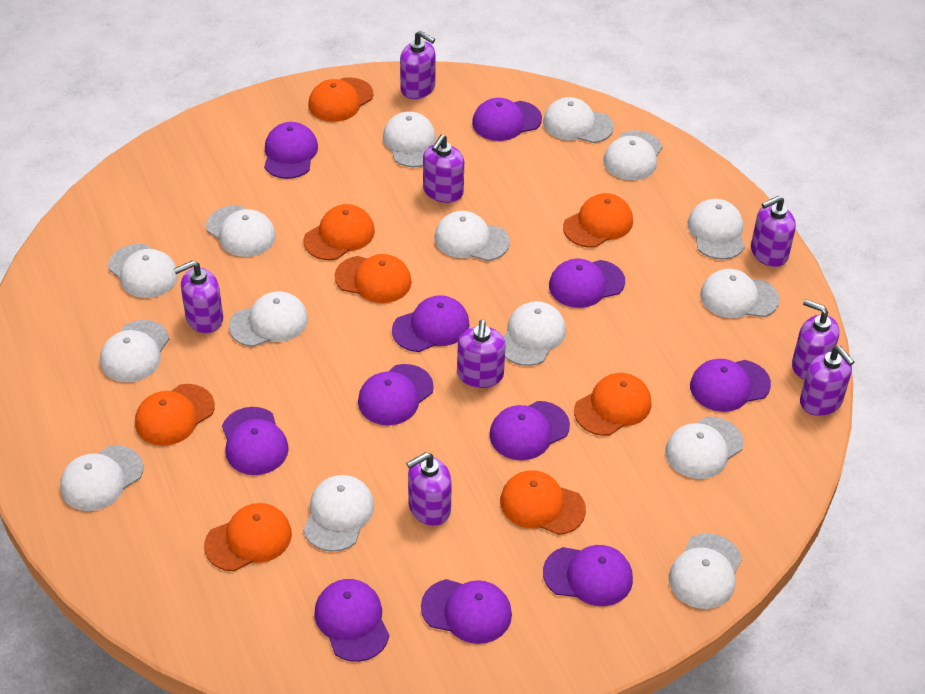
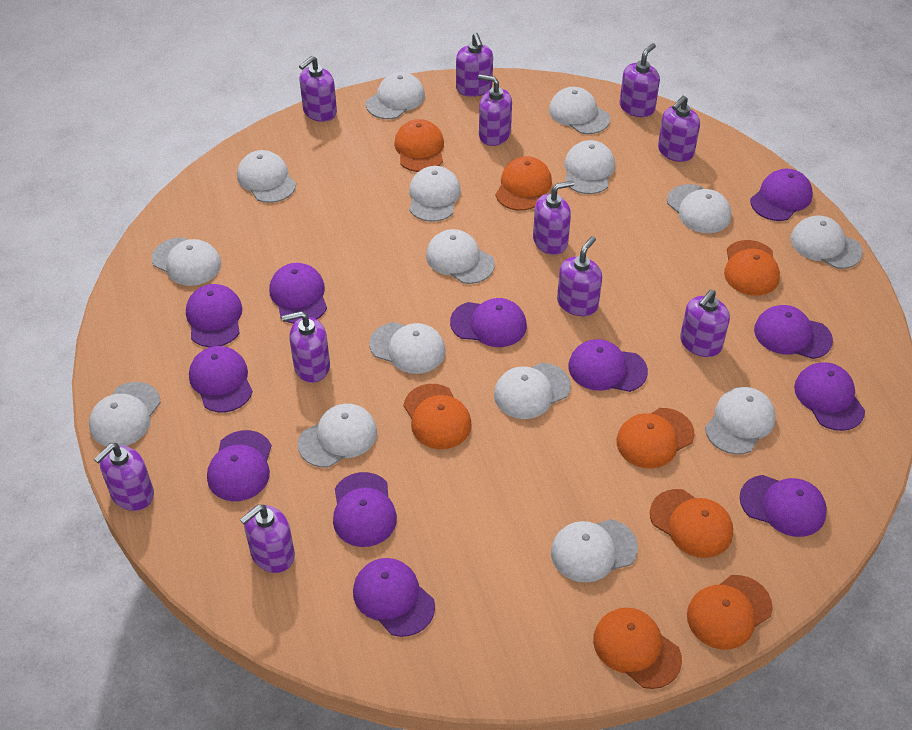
purple cap: 11 -> 12
purple soap dispenser: 8 -> 11

